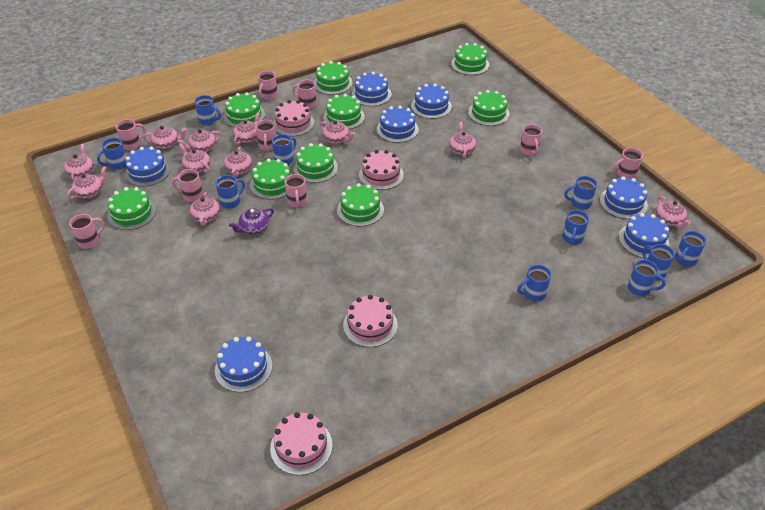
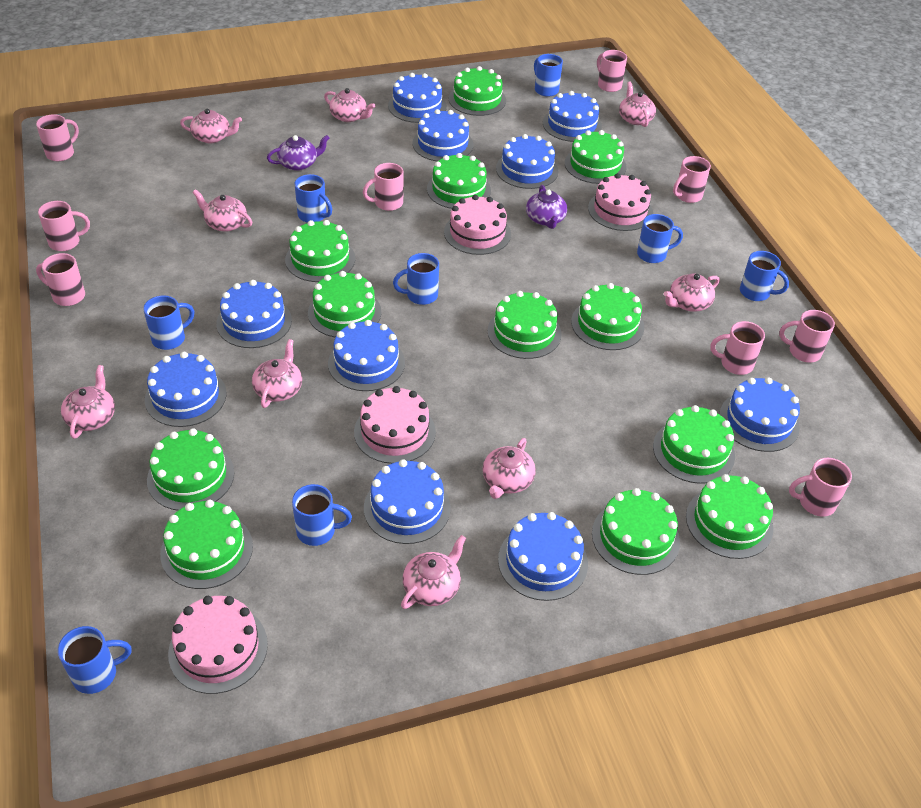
blue cake: 7 -> 10
blue mug: 10 -> 8
green cake: 9 -> 12
pink teapot: 11 -> 9
purple teapot: 1 -> 2

